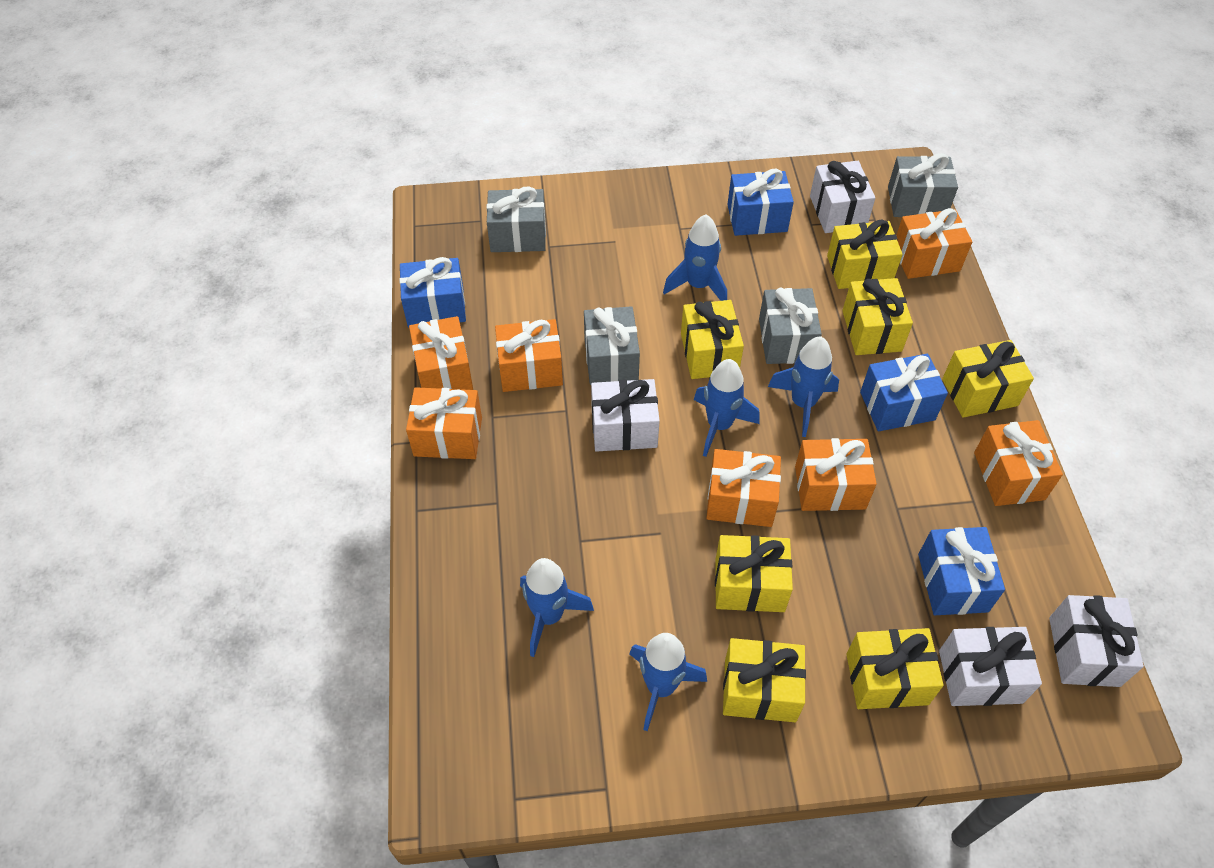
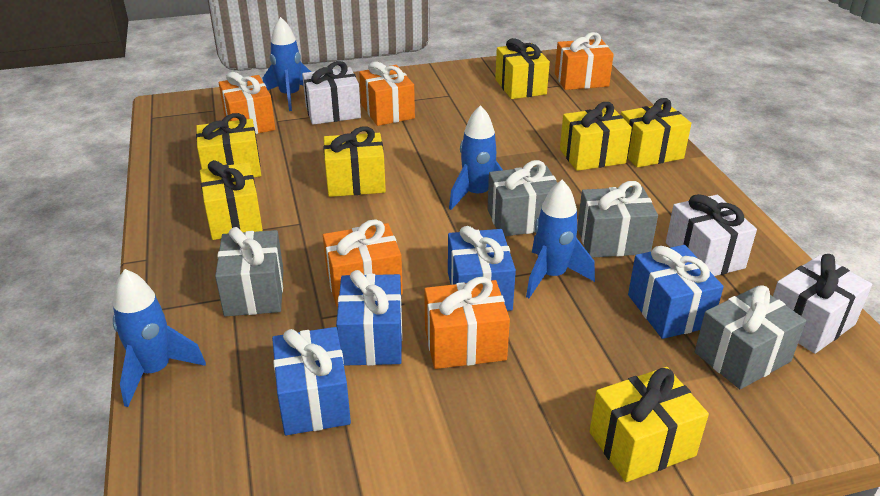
blue rocket: 5 -> 4
orange gift: 7 -> 5
white gift: 4 -> 3

